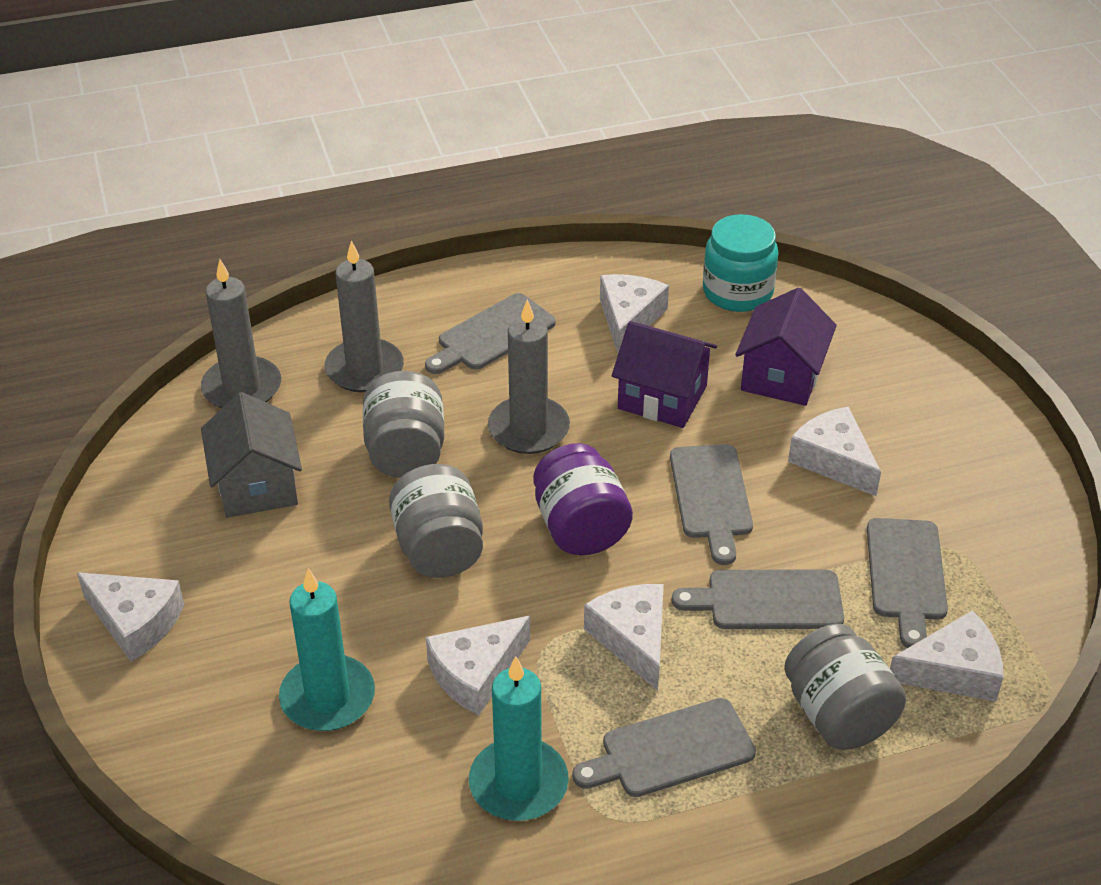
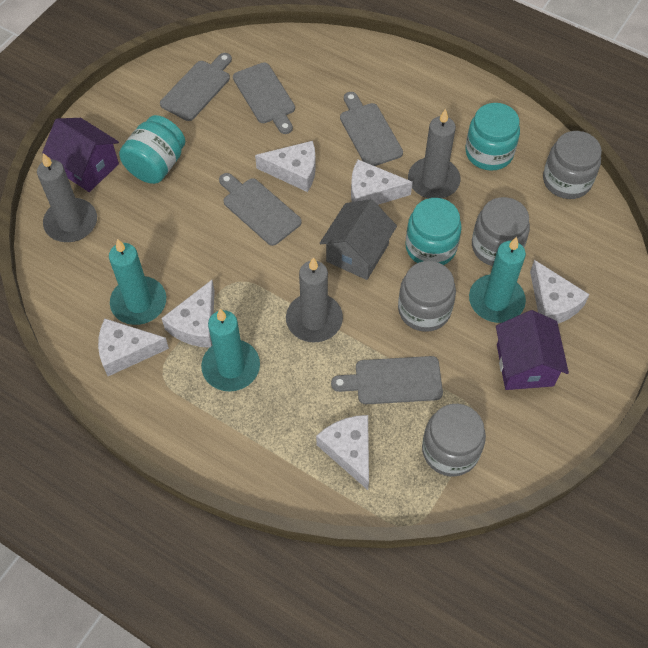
grey jar: 3 -> 4
purple jar: 1 -> 0
turquoise candle: 2 -> 3
turquoise jar: 1 -> 3

